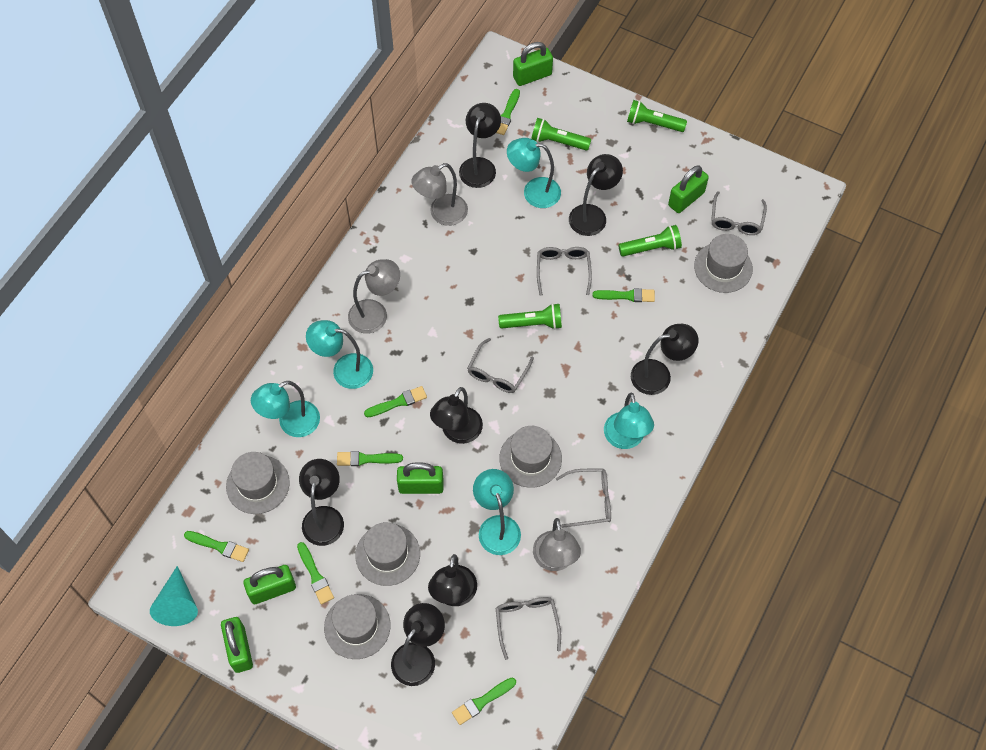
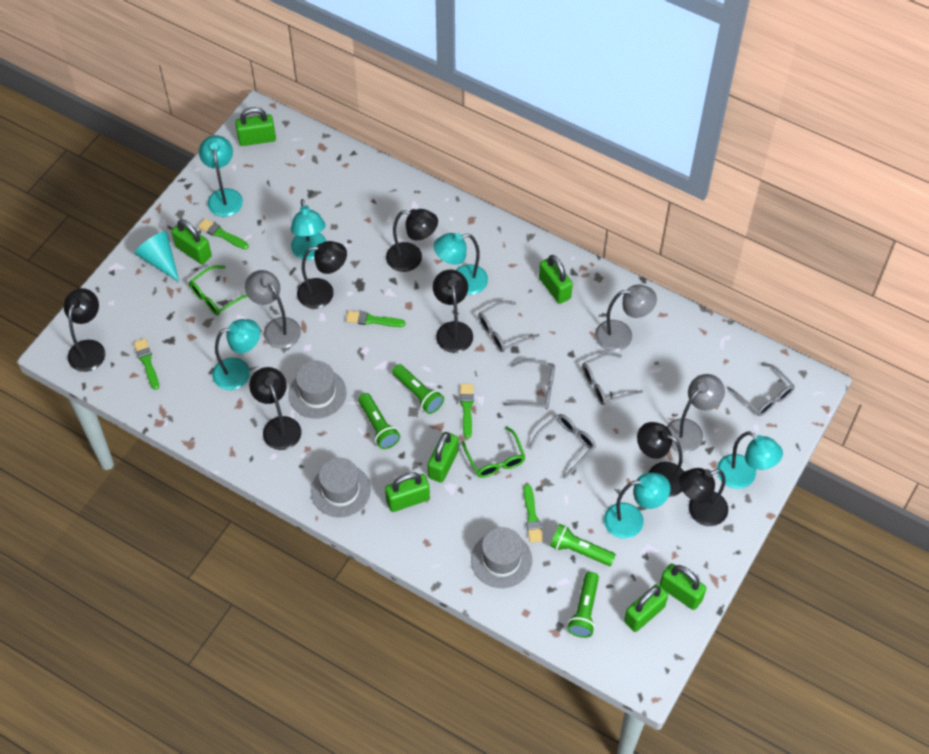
green brush: 7 -> 5
green glasses: 0 -> 2
green padlock: 5 -> 7
grey hat: 5 -> 3
turquoise lamp: 5 -> 6

